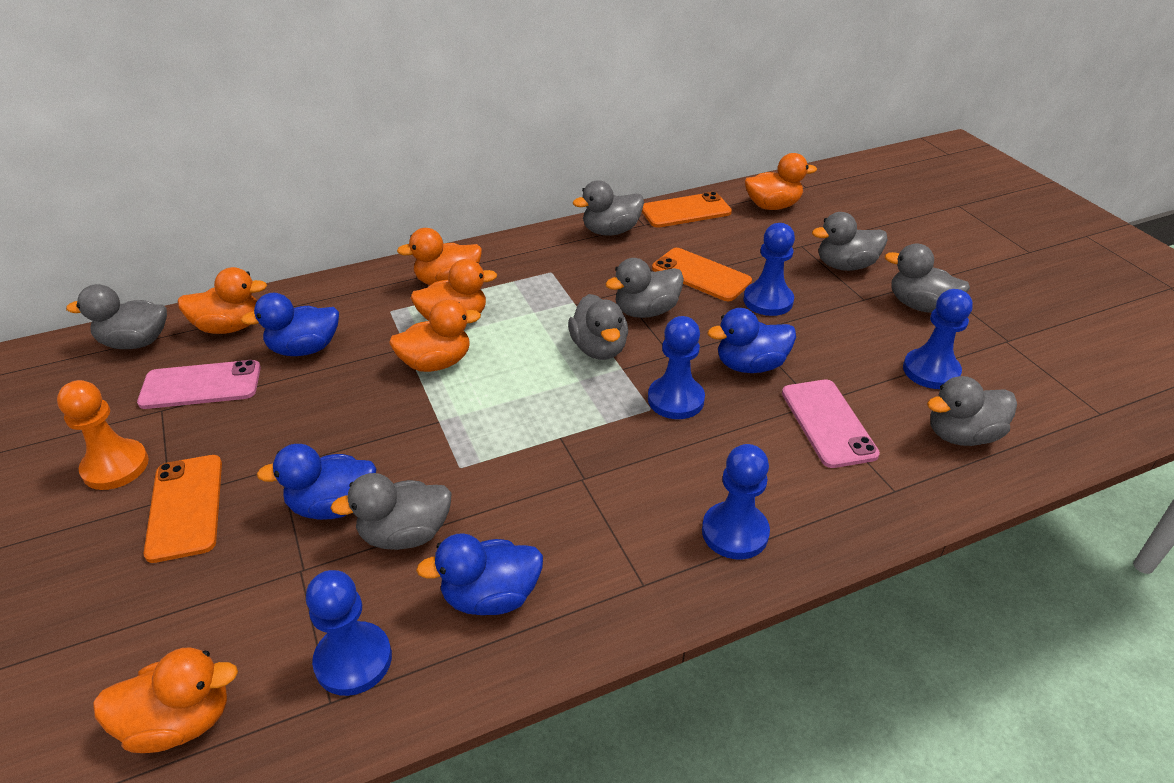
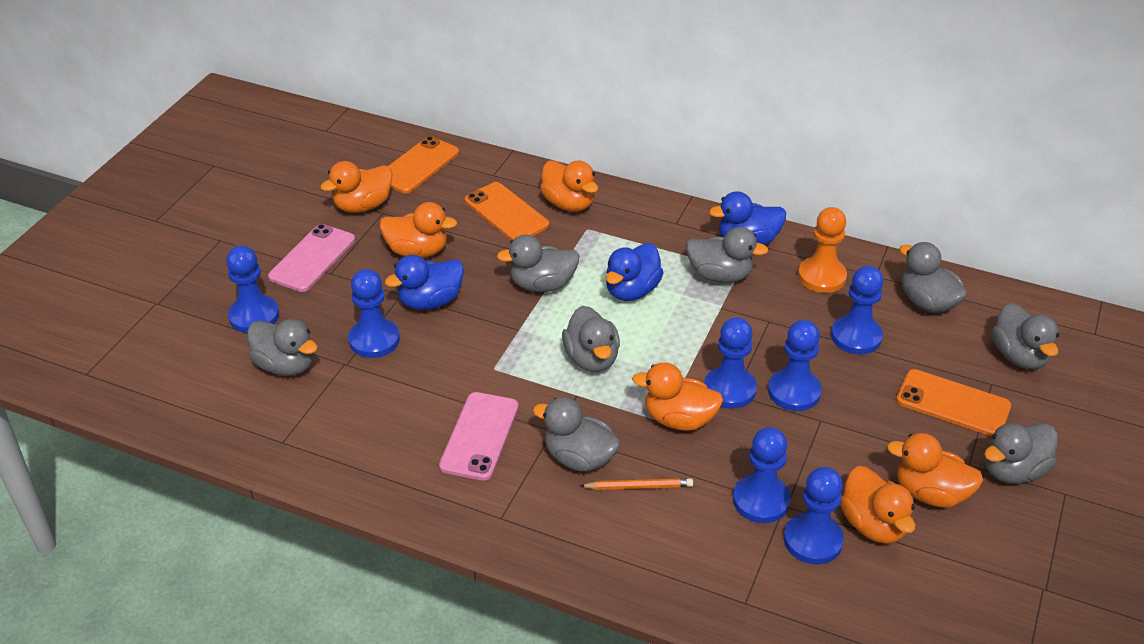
blue duck: 4 -> 3
blue pawn: 5 -> 7
orange pencil: 0 -> 1

